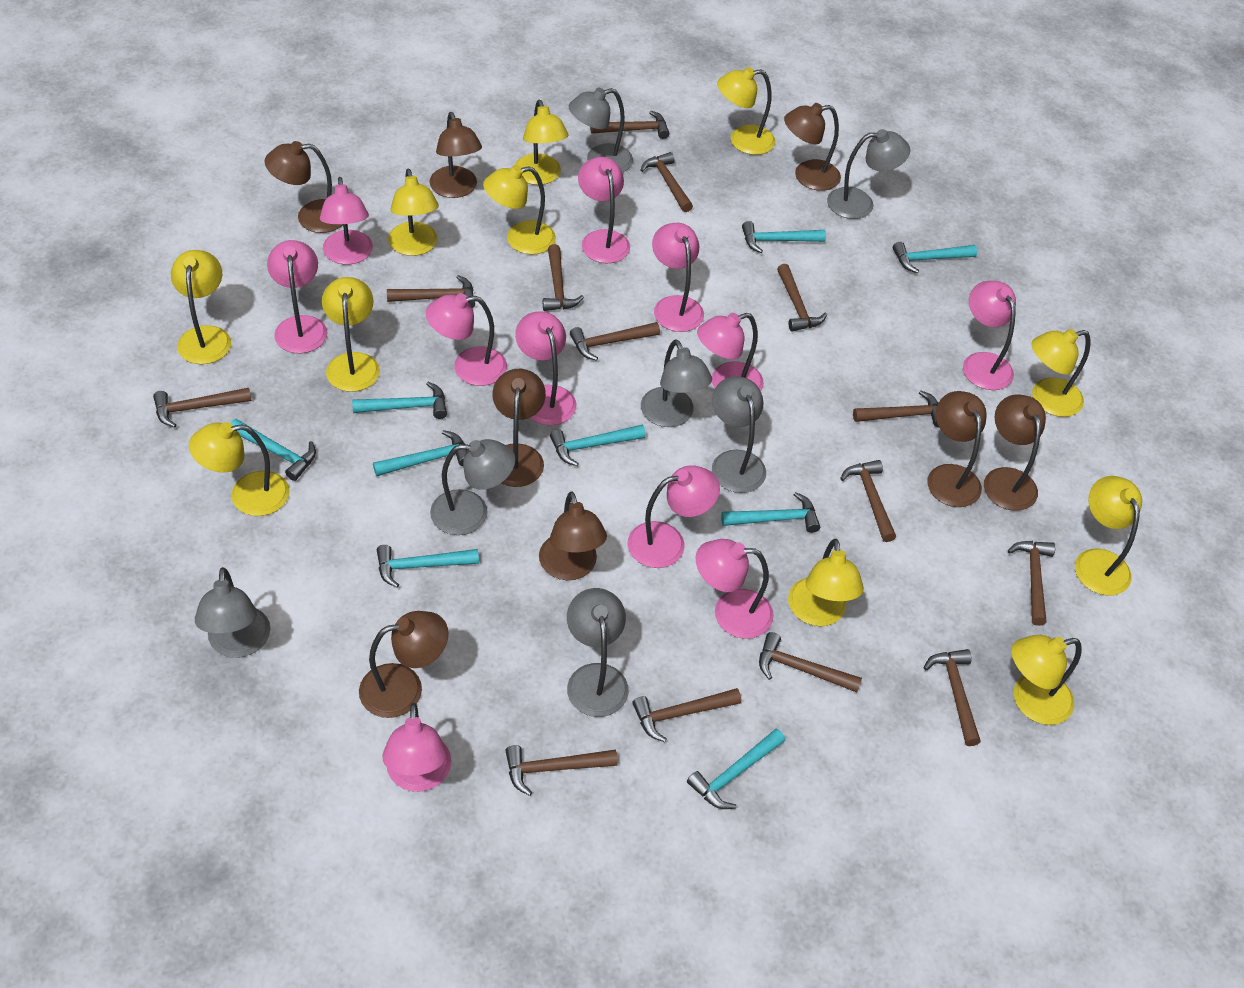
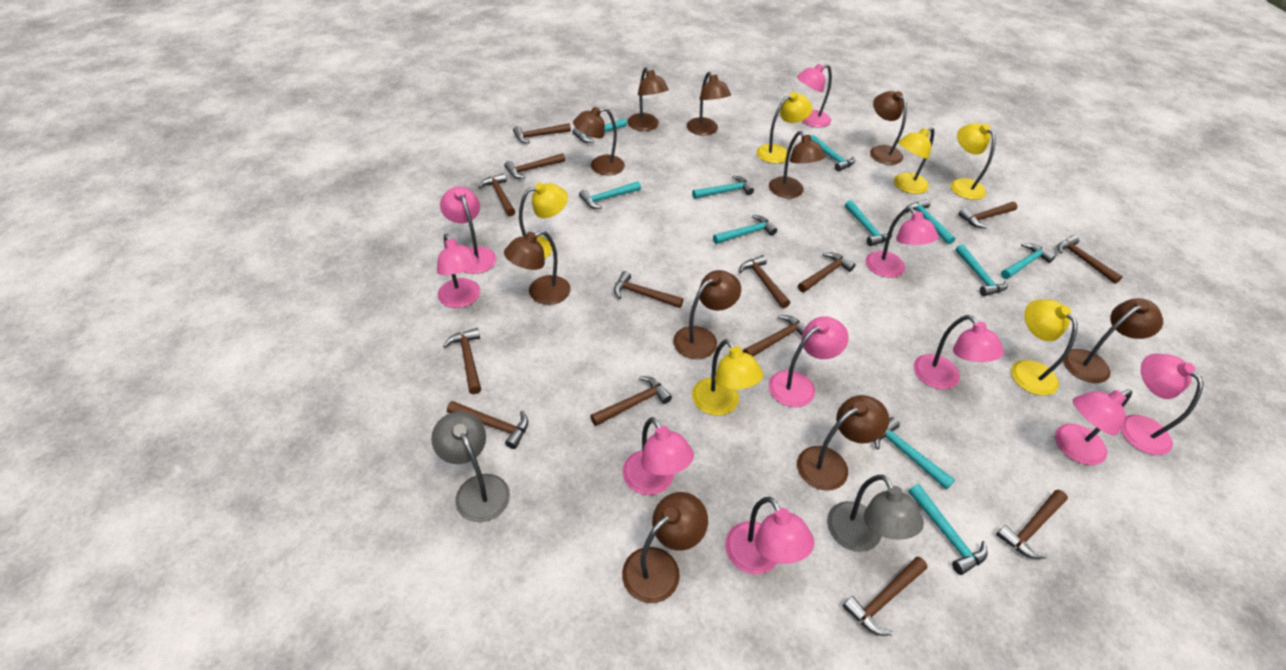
brown lamp: 8 -> 10
grey lamp: 7 -> 2
pink lamp: 11 -> 10
turquoise hammer: 9 -> 11
yellow lamp: 11 -> 6

